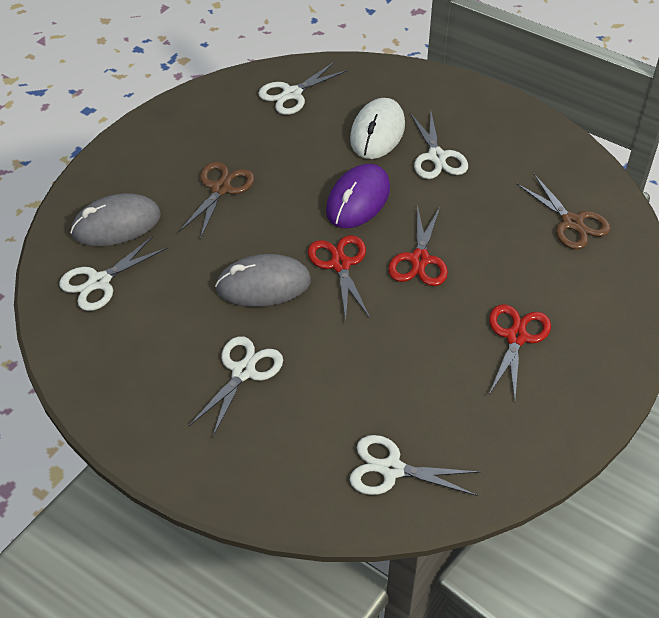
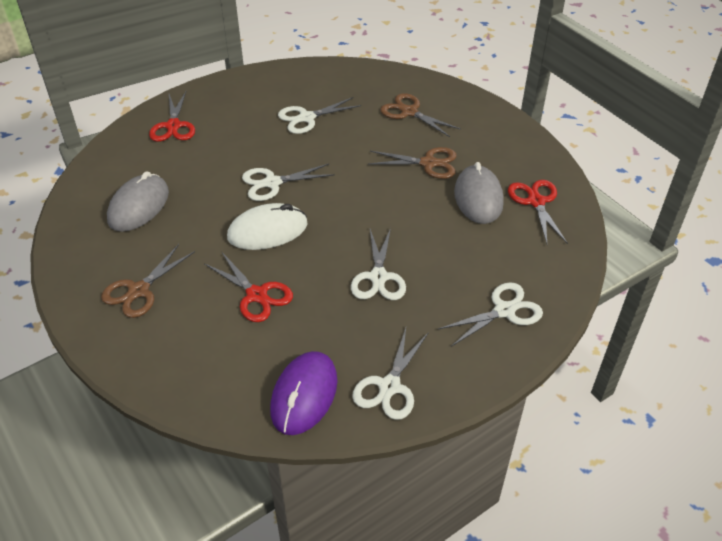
brown scissors: 2 -> 3

